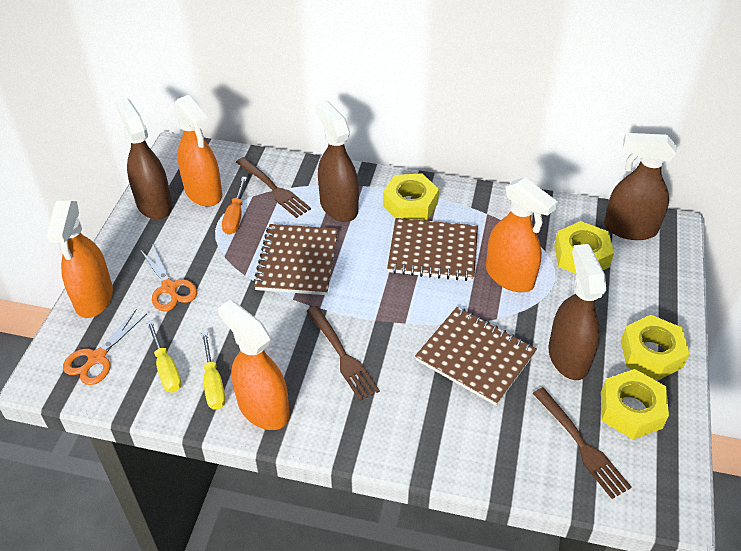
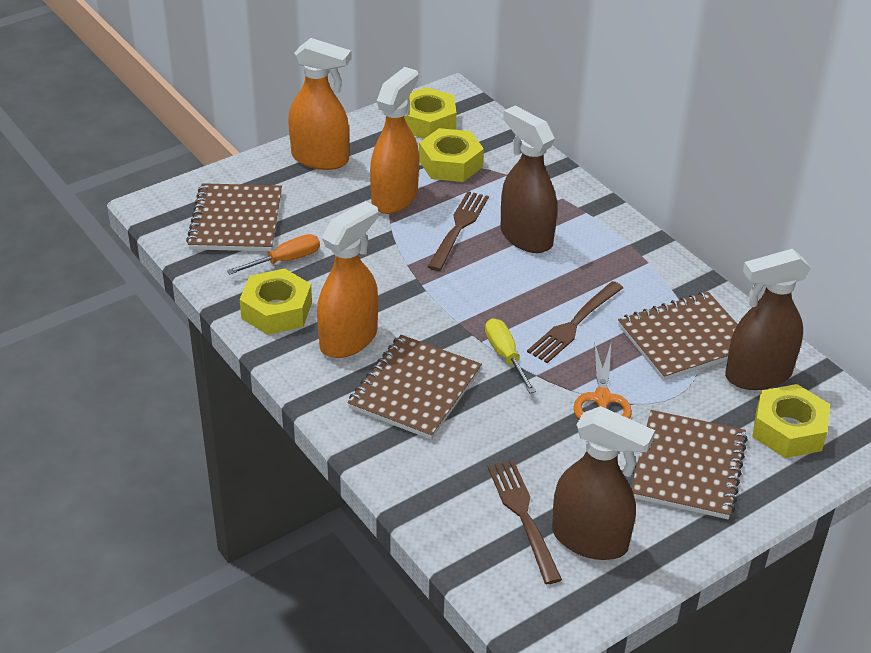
brown notebook: 3 -> 4
brown spray bottle: 4 -> 3
orange scissors: 2 -> 1
orange spray bottle: 4 -> 3
yellow screwdriver: 2 -> 1

